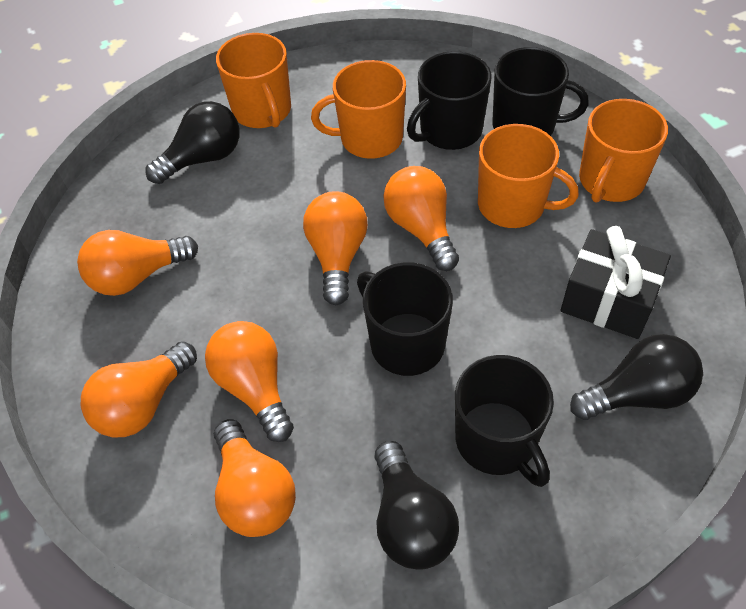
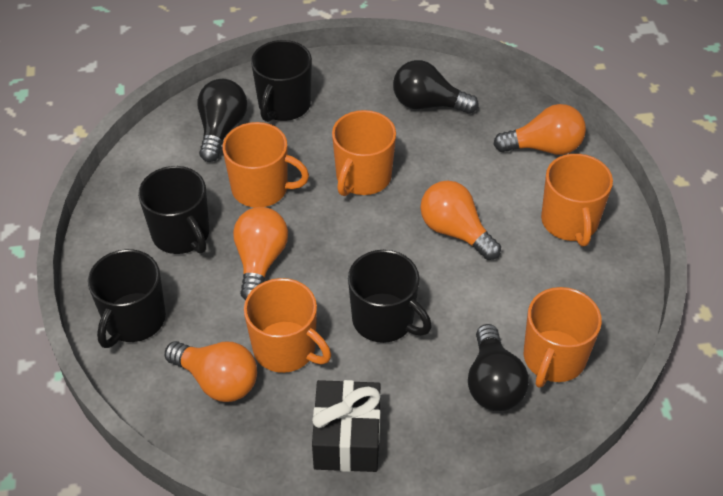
orange light bulb: 6 -> 4
orange mug: 4 -> 5

